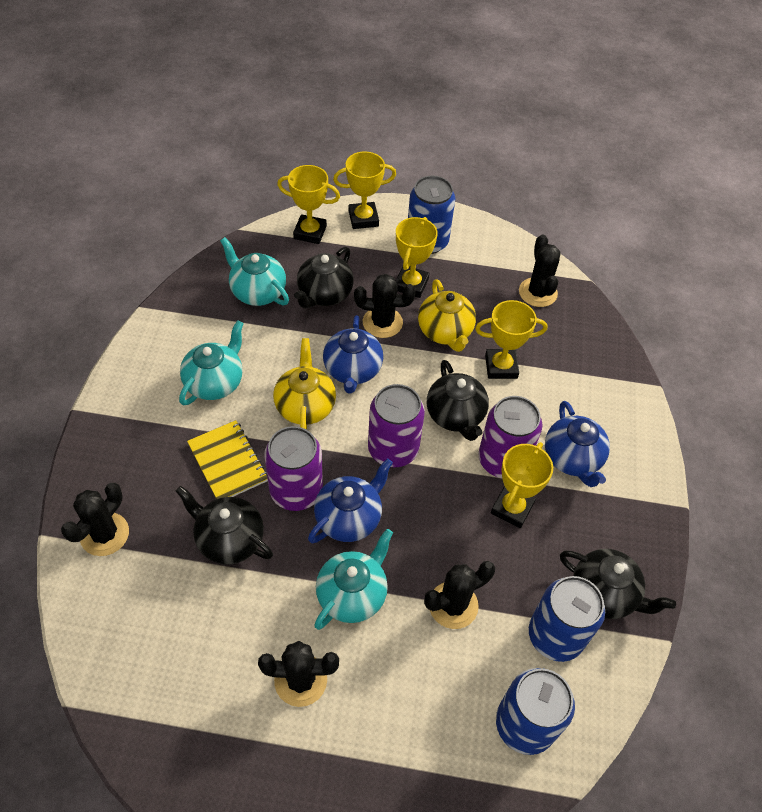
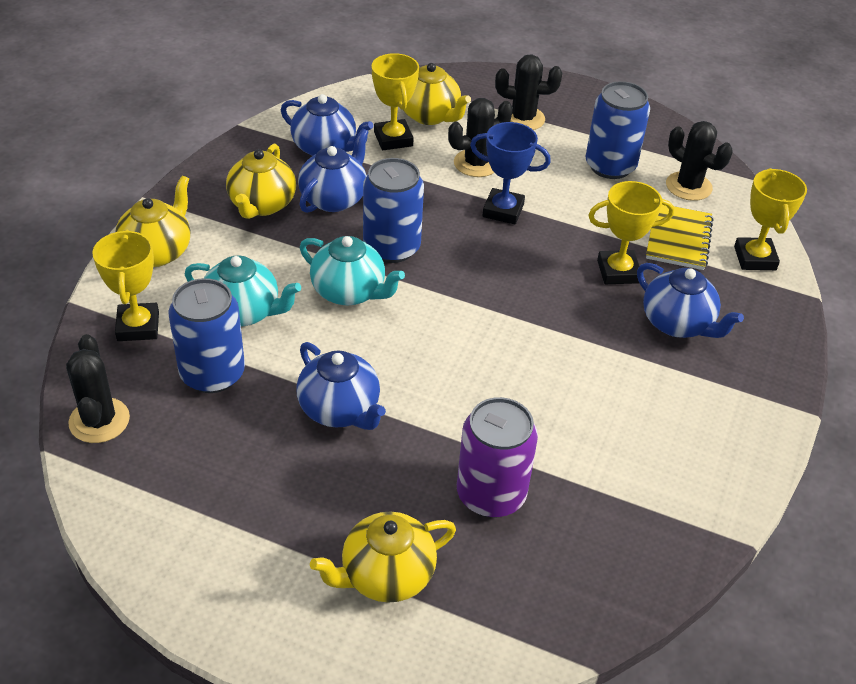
black cactus: 5 -> 4
black teapot: 4 -> 0
blue teapot: 3 -> 4
blue trophy: 0 -> 1
purple can: 3 -> 1
turquoise teapot: 3 -> 2
yellow teapot: 2 -> 4
yellow trophy: 5 -> 4

